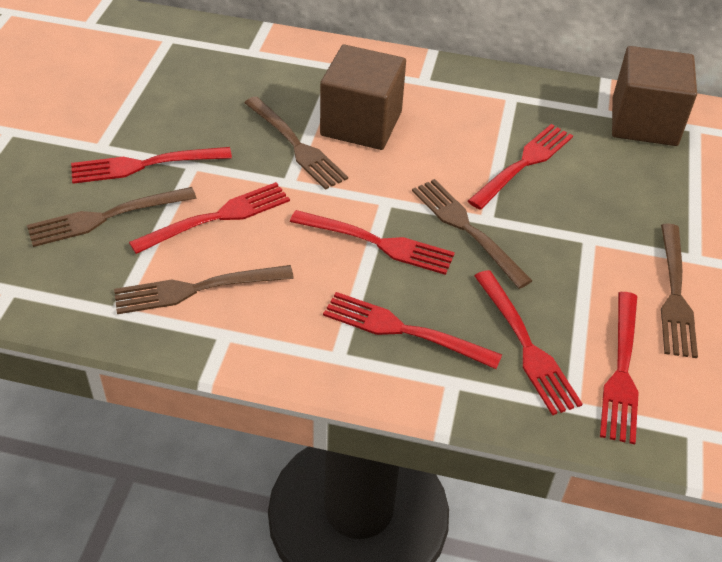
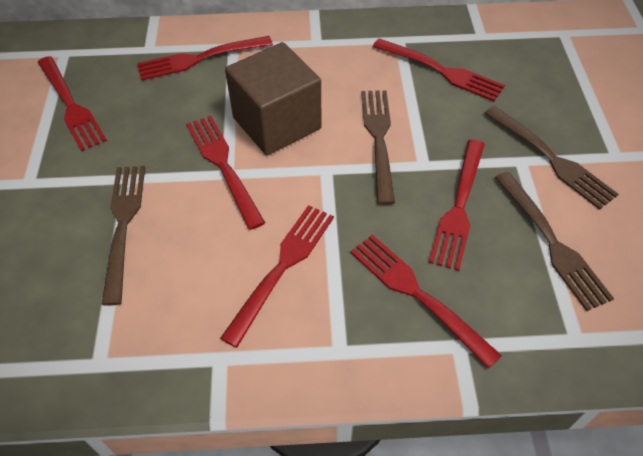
brown cube: 2 -> 1
brown fork: 5 -> 4

